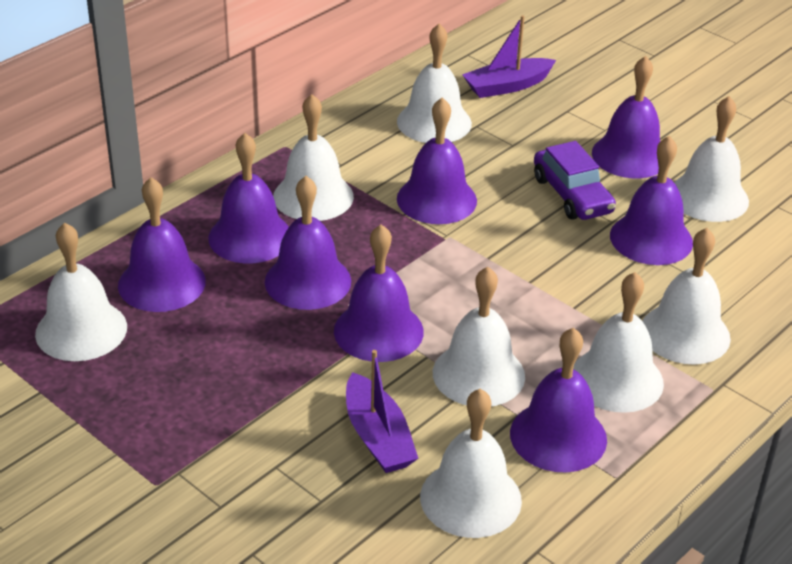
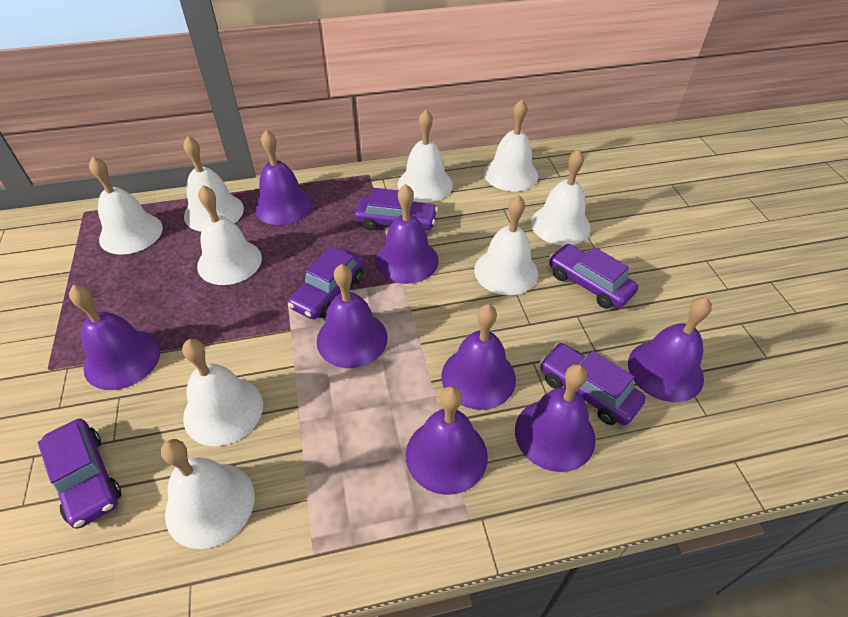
purple boat: 2 -> 0
purple car: 1 -> 5
white bell: 8 -> 9

